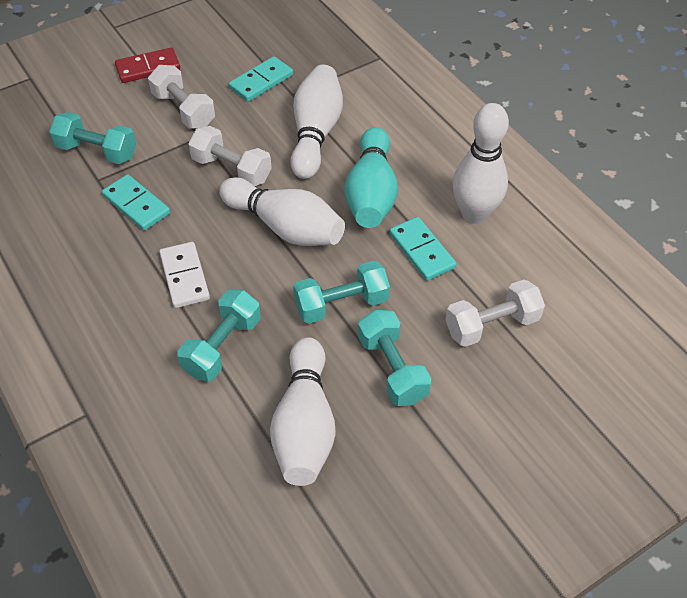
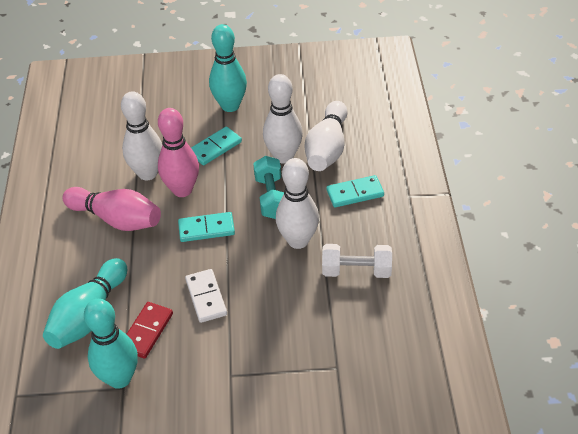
pink bowling pin: 0 -> 2
turquoise bowling pin: 1 -> 3
turquoise dumbbell: 4 -> 1
white dumbbell: 3 -> 1

